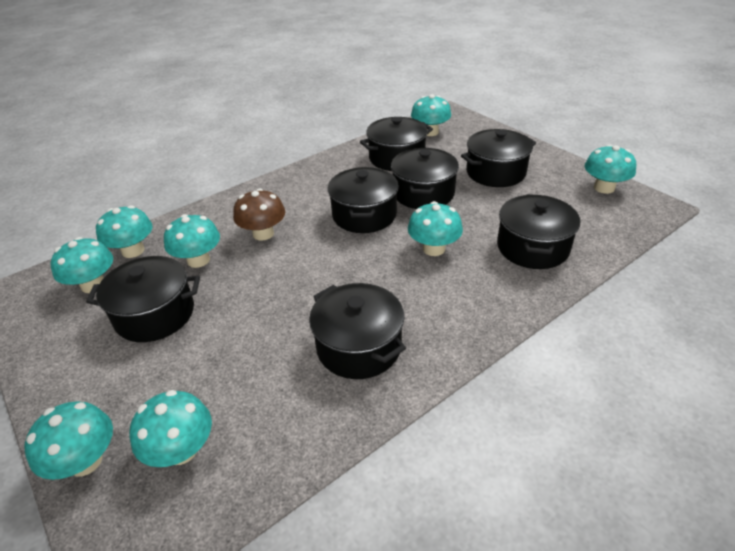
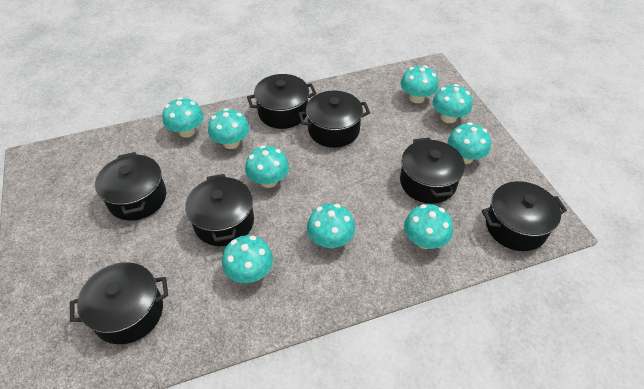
brown mushroom: 1 -> 0
turquoise mushroom: 8 -> 9

